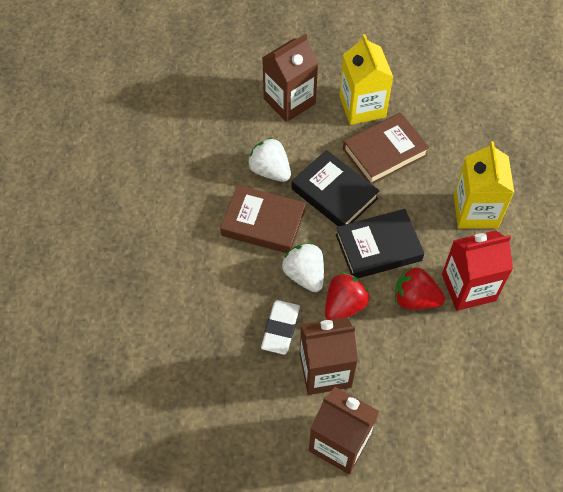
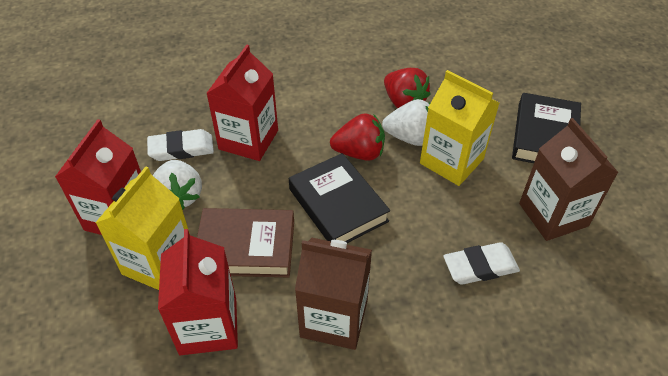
brown book: 2 -> 1
brown carton: 3 -> 2
red carton: 1 -> 3
white eraser: 1 -> 2

